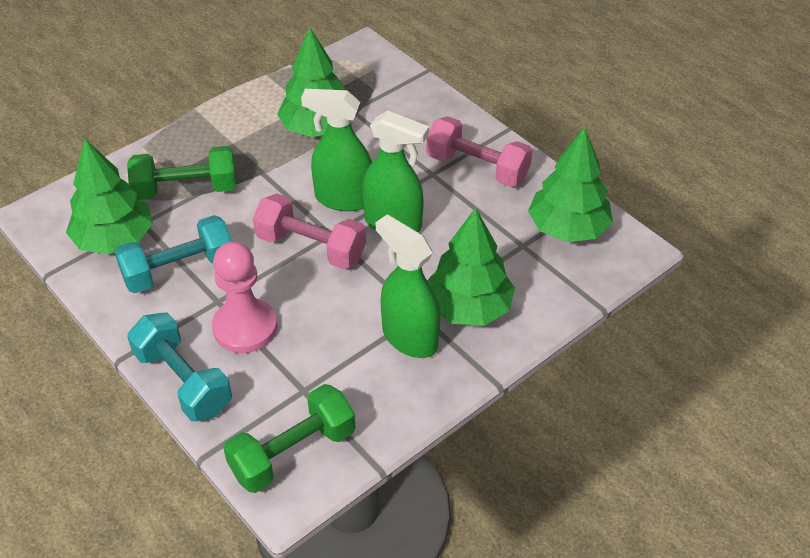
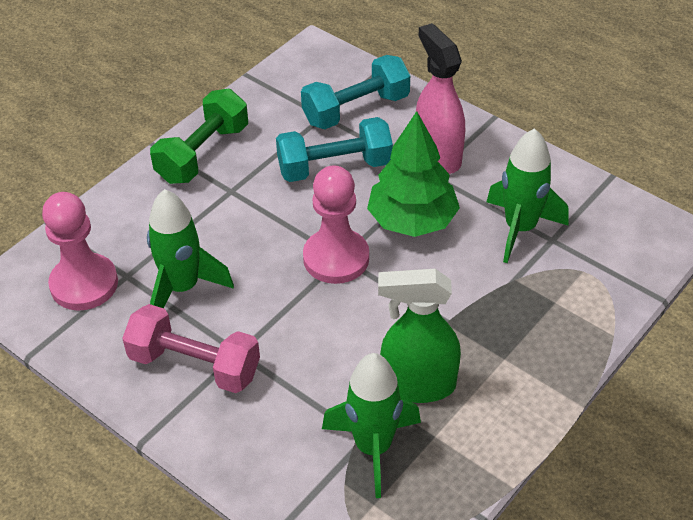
green dumbbell: 2 -> 1
green rocket: 0 -> 3
green spray bottle: 3 -> 1
green tree: 4 -> 1
pink dumbbell: 2 -> 1
pink pawn: 1 -> 2
pink spray bottle: 0 -> 1

